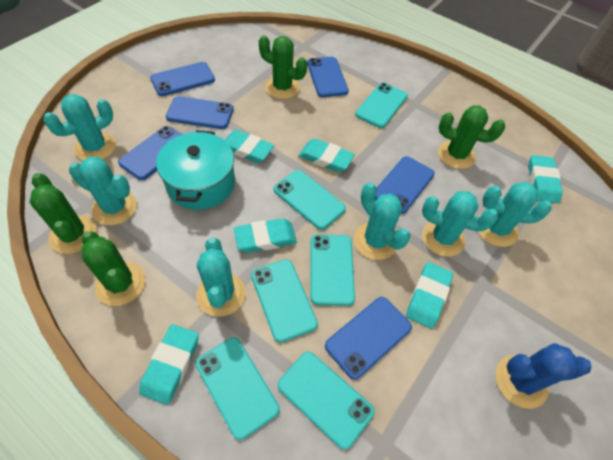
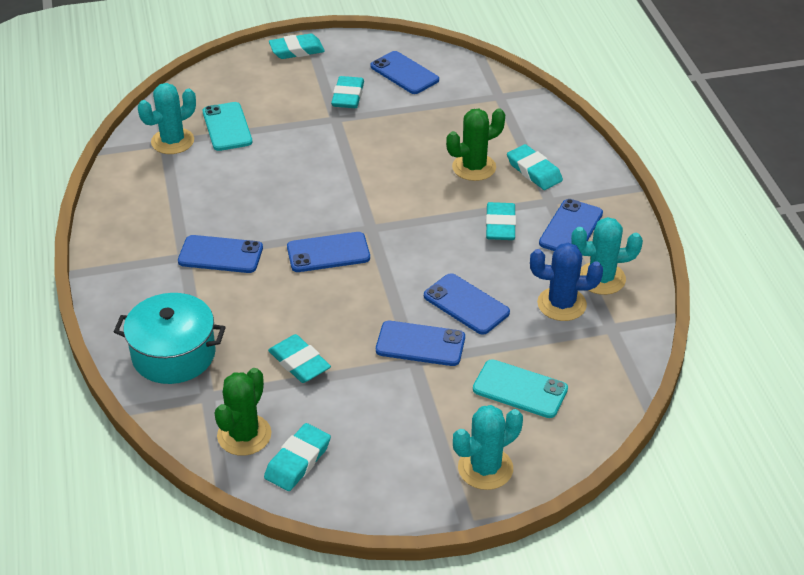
green cactus: 4 -> 2
turquoise cactus: 6 -> 3
turquoise phone: 6 -> 2

